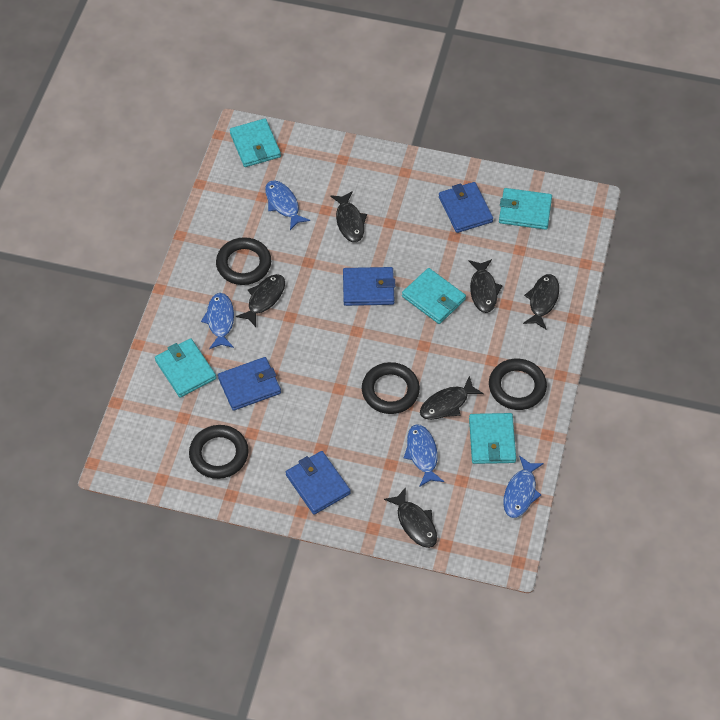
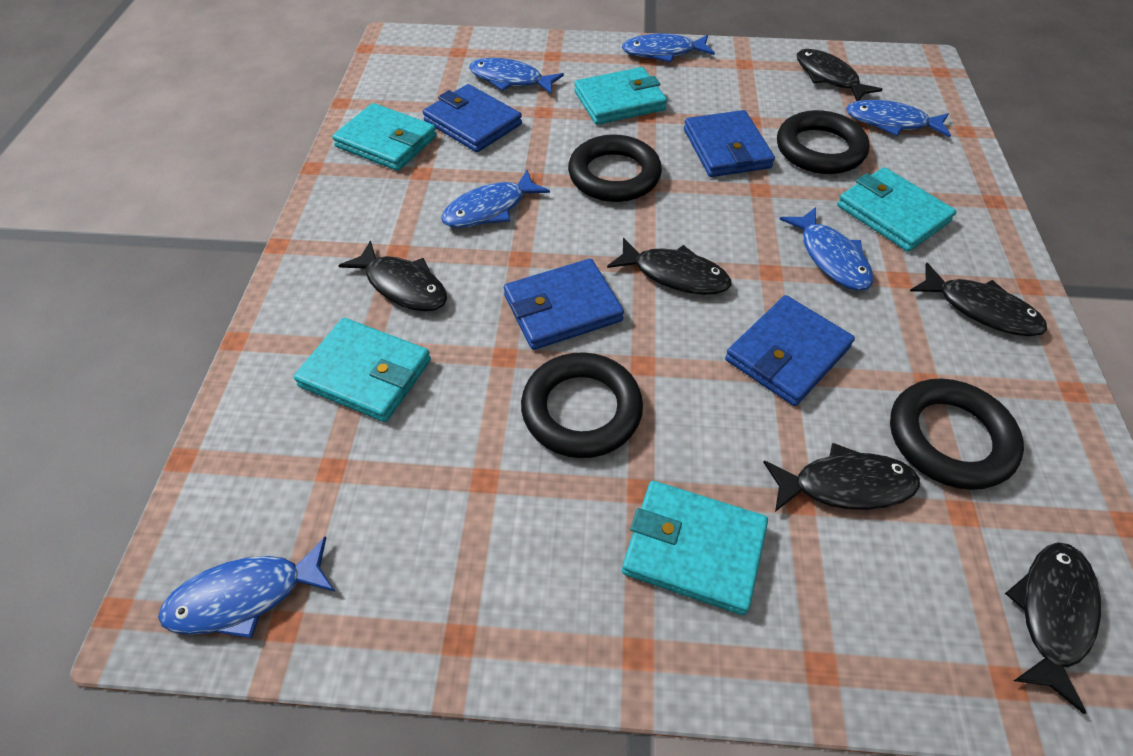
blue fish: 4 -> 6

